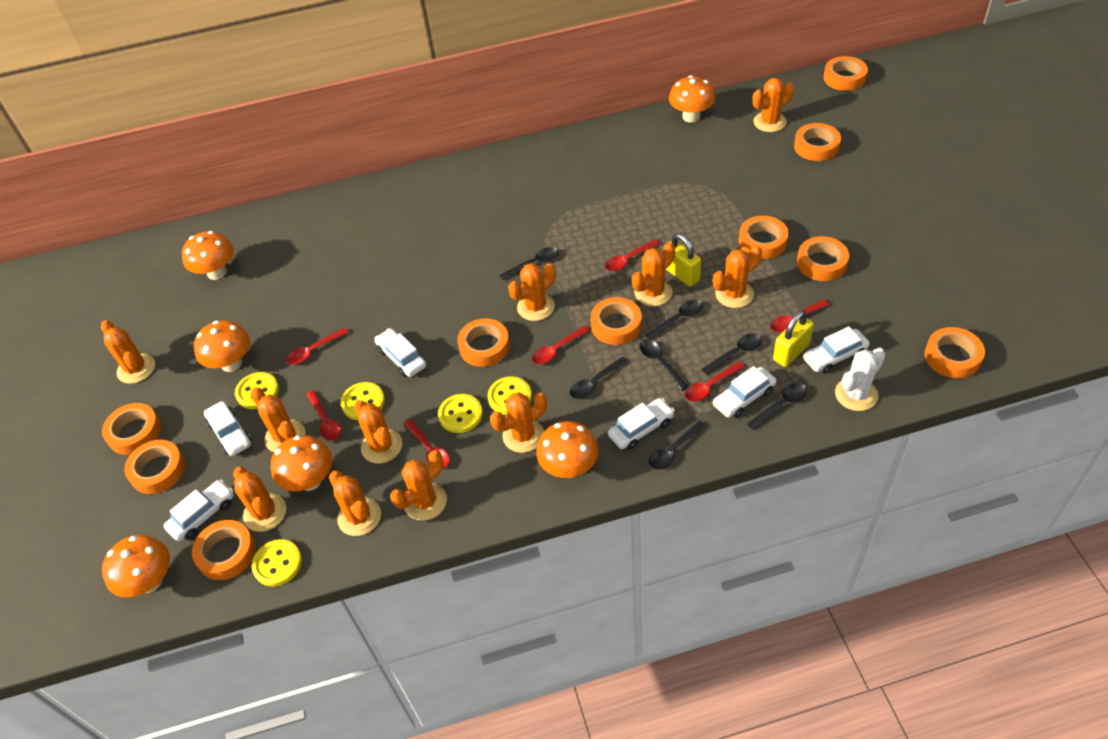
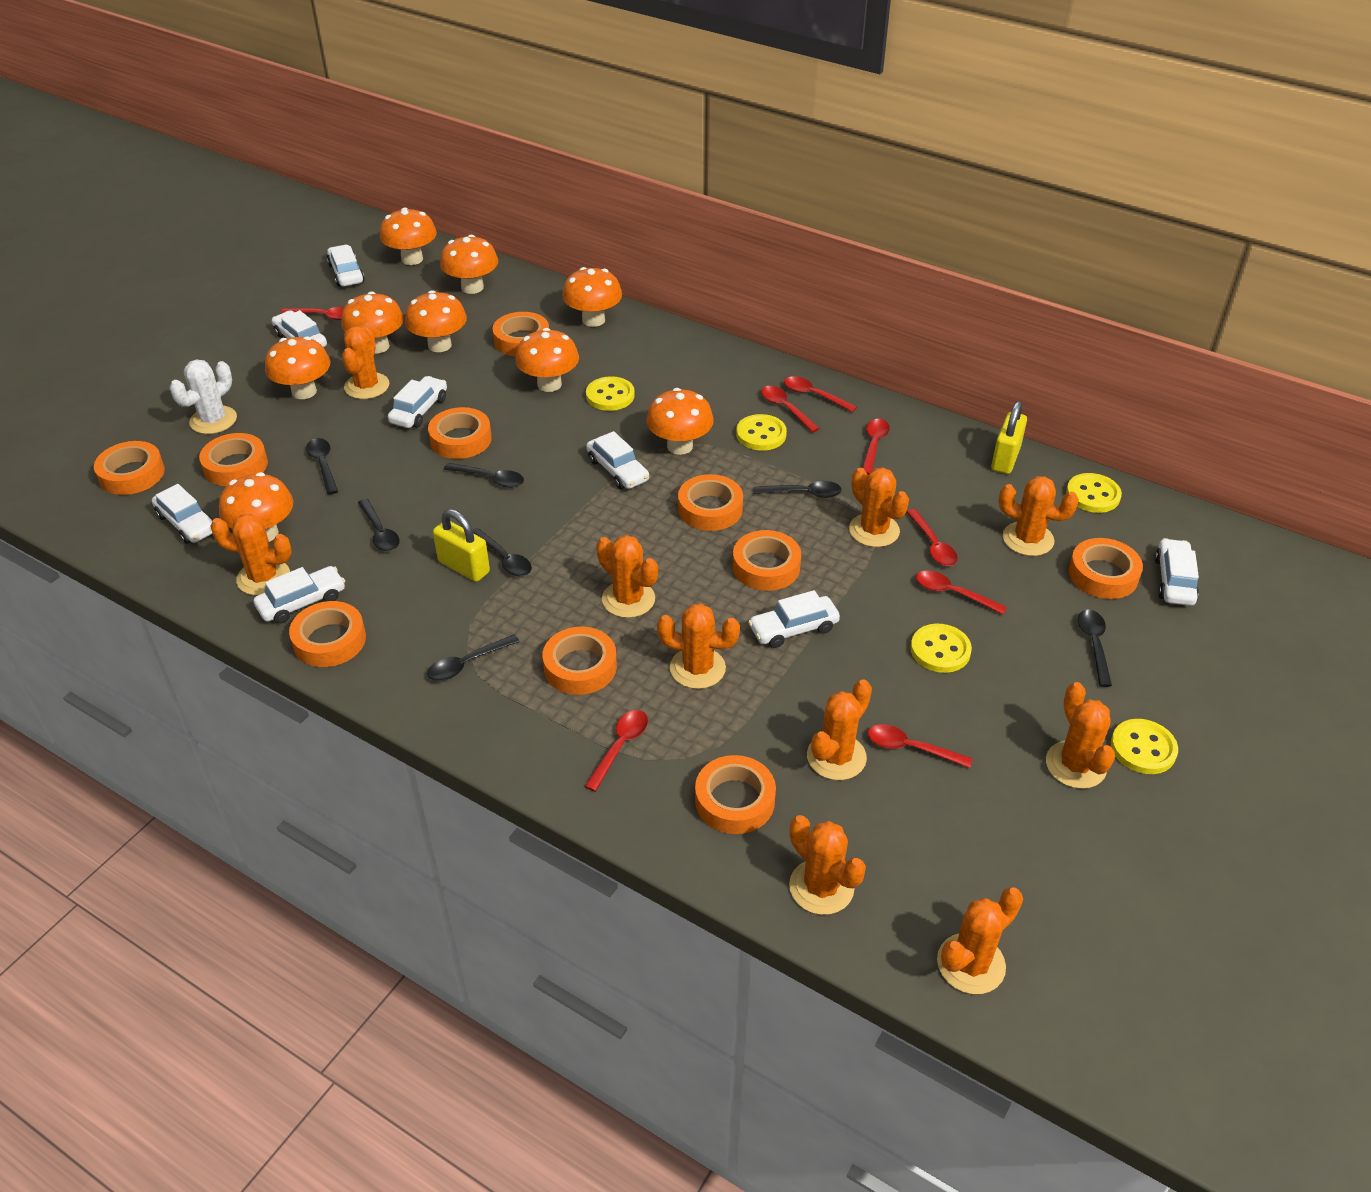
orange cactus: 11 -> 10
orange mushroom: 6 -> 9
red spoon: 7 -> 8
white car: 6 -> 8

